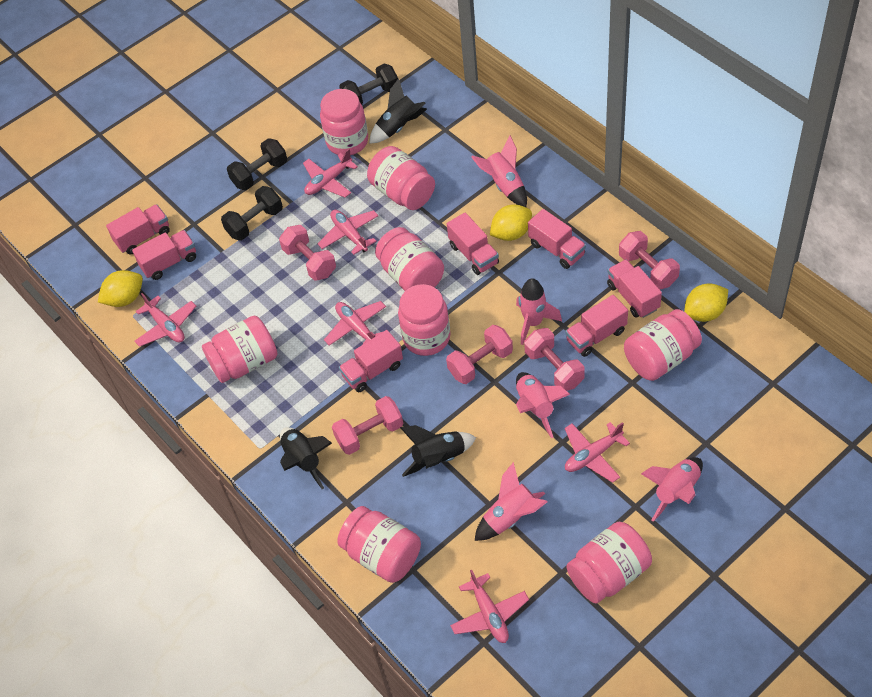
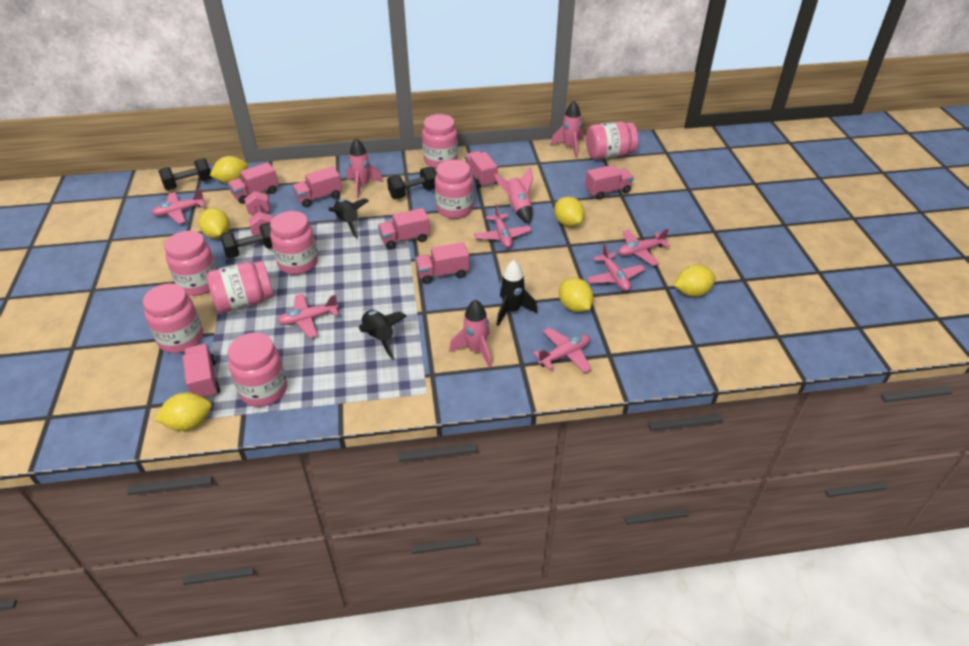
pink dumbbell: 5 -> 1
pink rocket: 5 -> 4
yellow lemon: 3 -> 6

